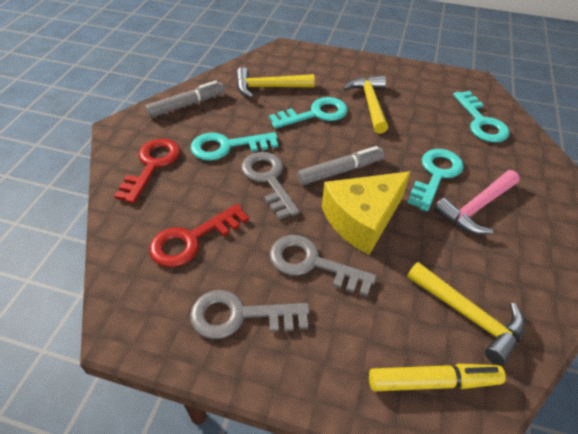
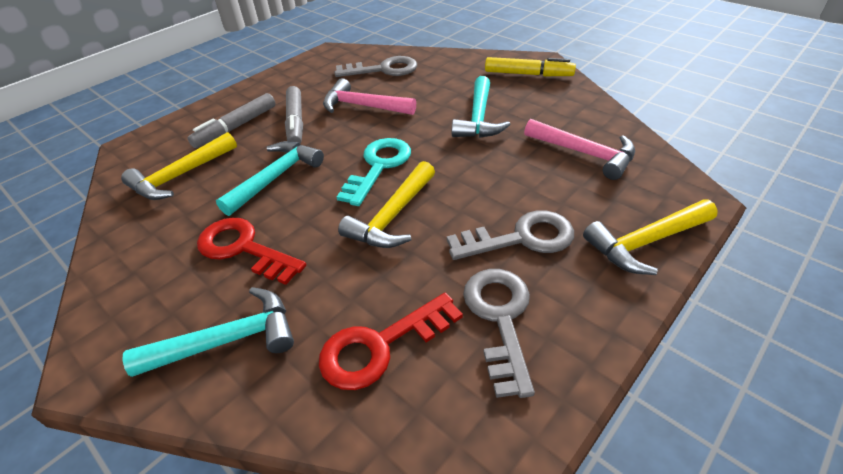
pink hammer: 1 -> 2
turquoise hammer: 0 -> 3
turquoise key: 4 -> 1
yellow cheese: 1 -> 0

